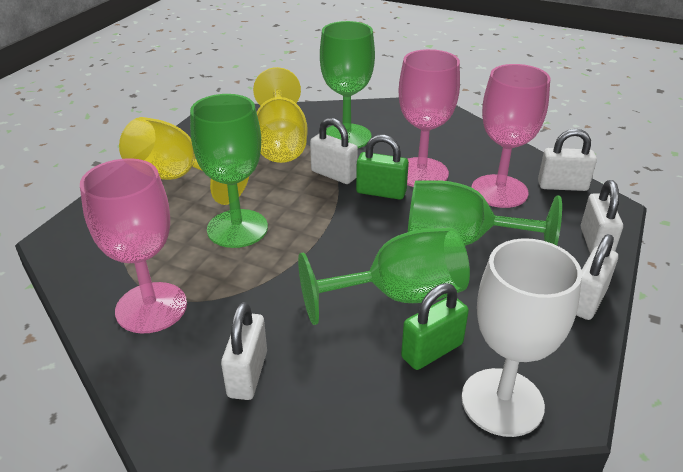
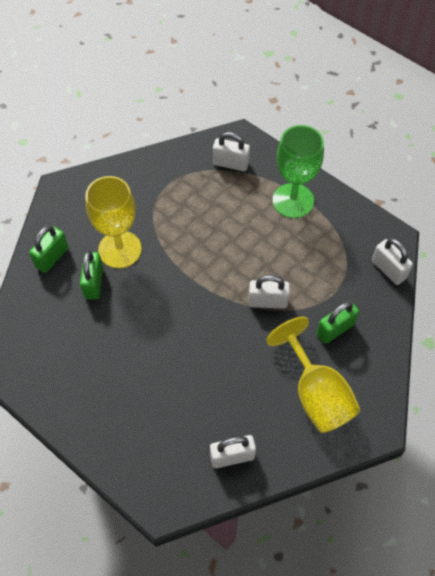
green goblet: 4 -> 1
green padlock: 2 -> 3
pink goblet: 3 -> 0
white goblet: 1 -> 0
white padlock: 5 -> 4

